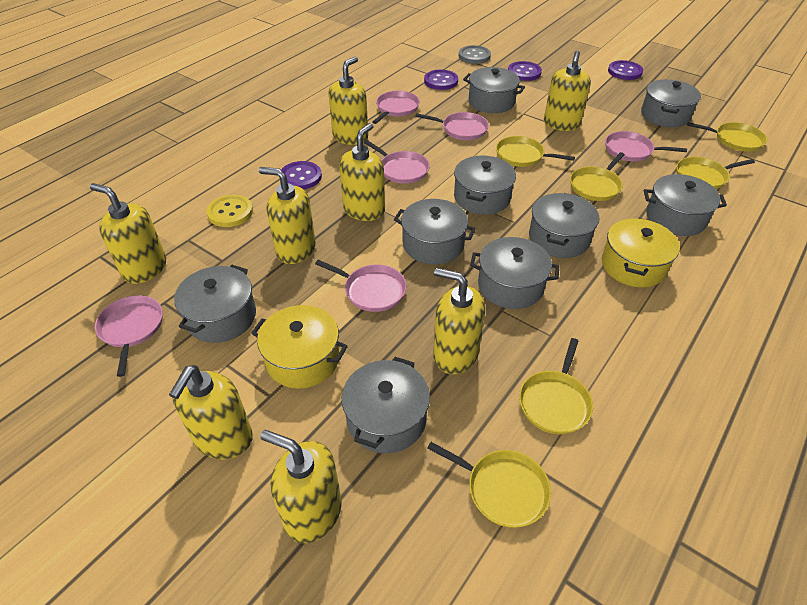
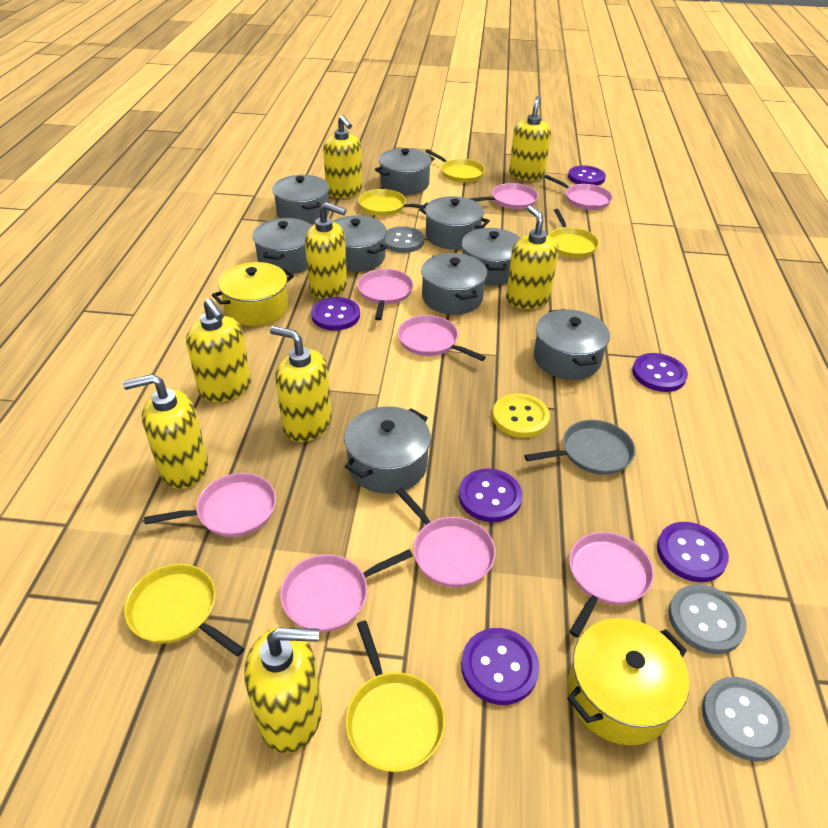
grey button: 1 -> 3
grey pan: 0 -> 1
pink pan: 6 -> 8
purple button: 4 -> 6
yellow pan: 6 -> 5

